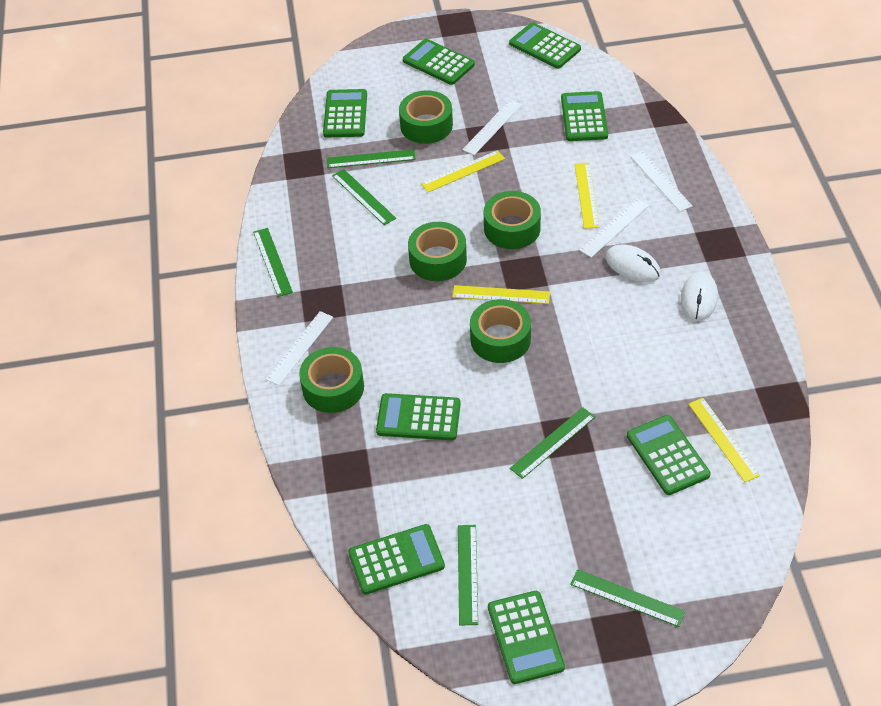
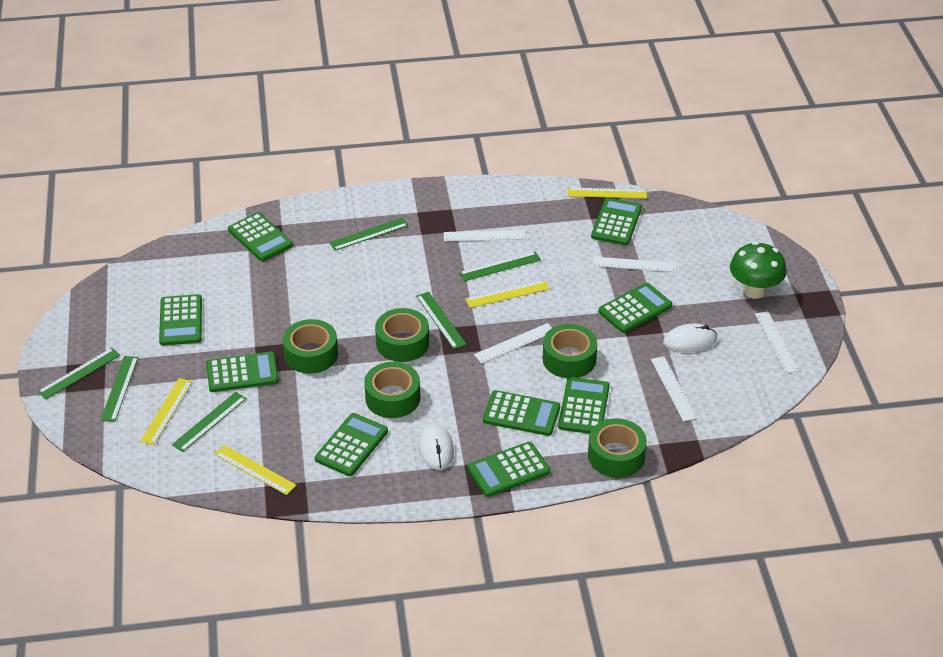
green calculator: 8 -> 9
green mushroom: 0 -> 1
white ruler: 4 -> 5

